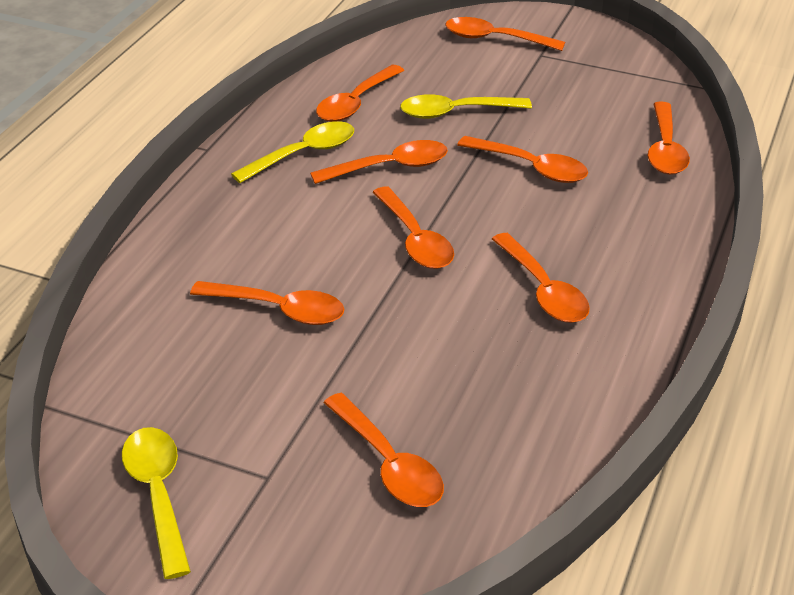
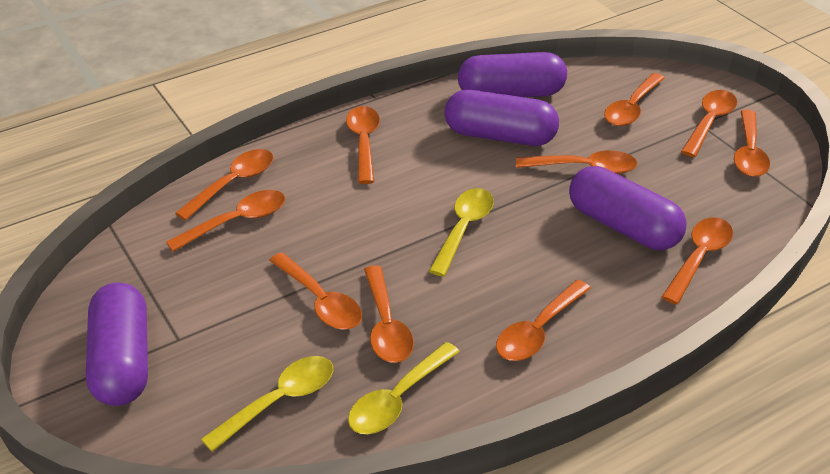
orange spoon: 9 -> 11
purple capsule: 0 -> 4

